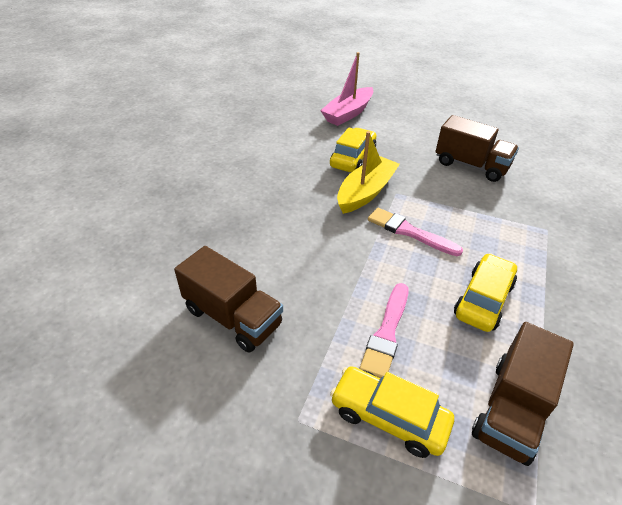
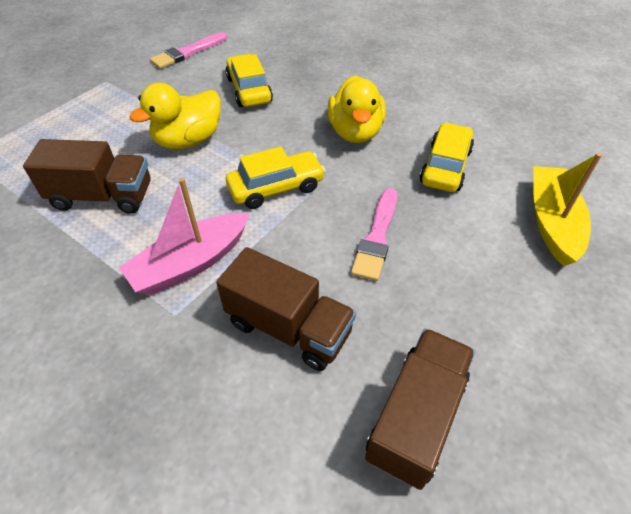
yellow duck: 0 -> 2

